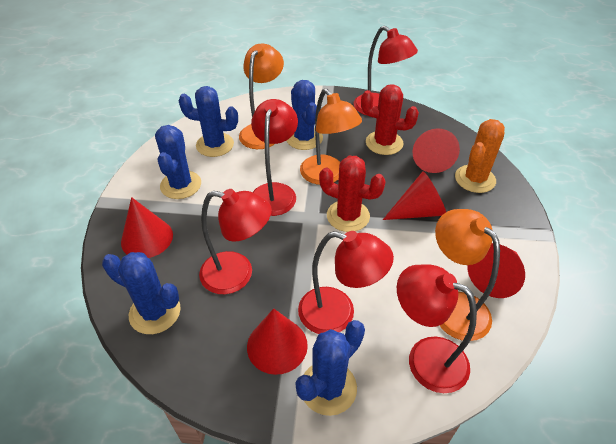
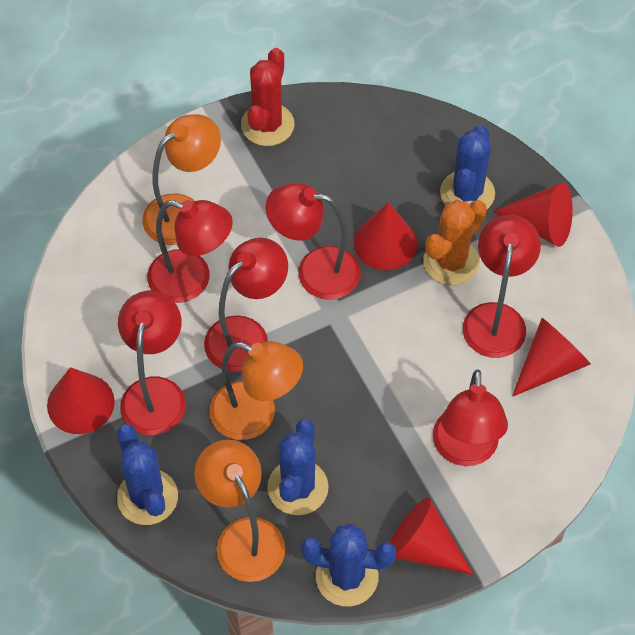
blue cactus: 5 -> 4
red cactus: 2 -> 1
red lamp: 5 -> 6

